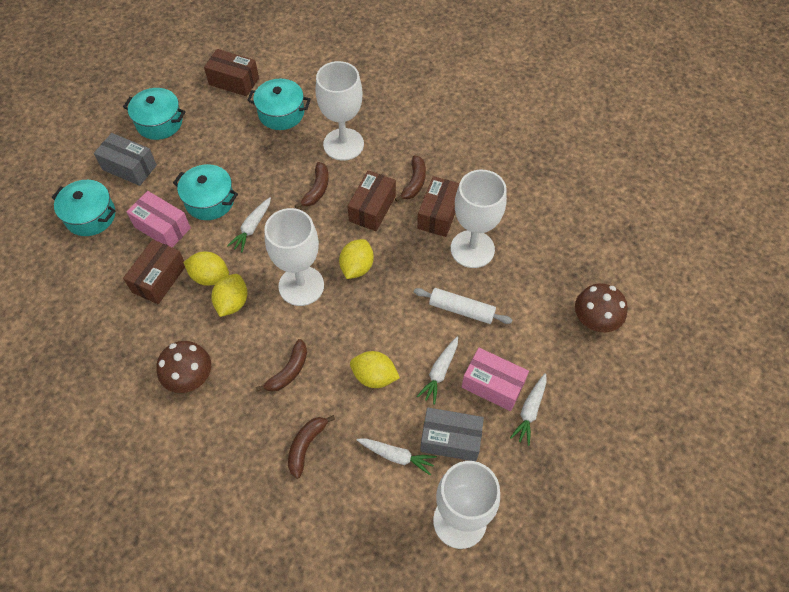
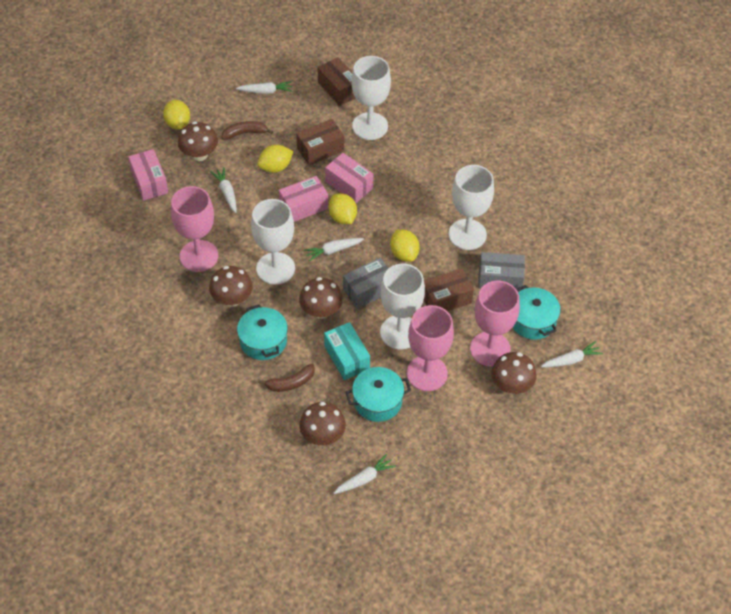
brown banana: 4 -> 2
brown box: 4 -> 3
brown mushroom: 2 -> 5
pink box: 2 -> 3
pink goblet: 0 -> 3
turquoise box: 0 -> 1
turquoise pot: 4 -> 3
white carrot: 4 -> 5
white rolling pin: 1 -> 0

